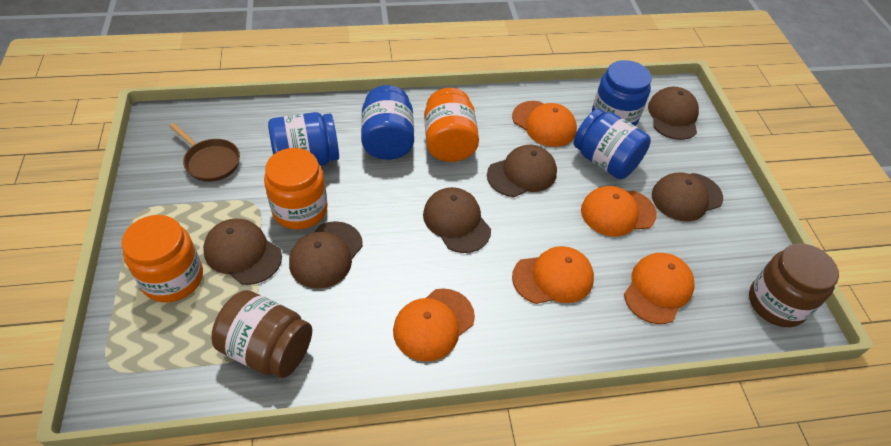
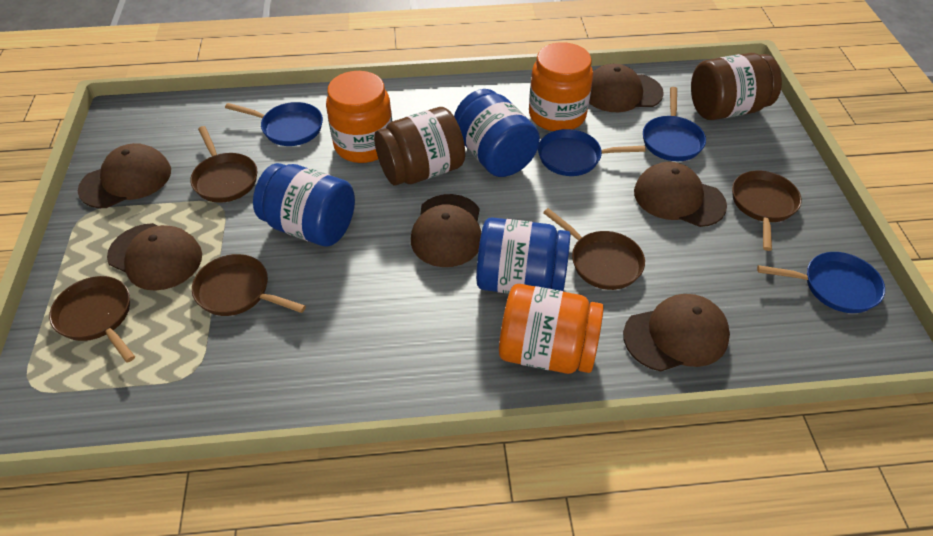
blue jar: 4 -> 3
blue pan: 0 -> 4
brown pan: 1 -> 5
orange cap: 5 -> 0

